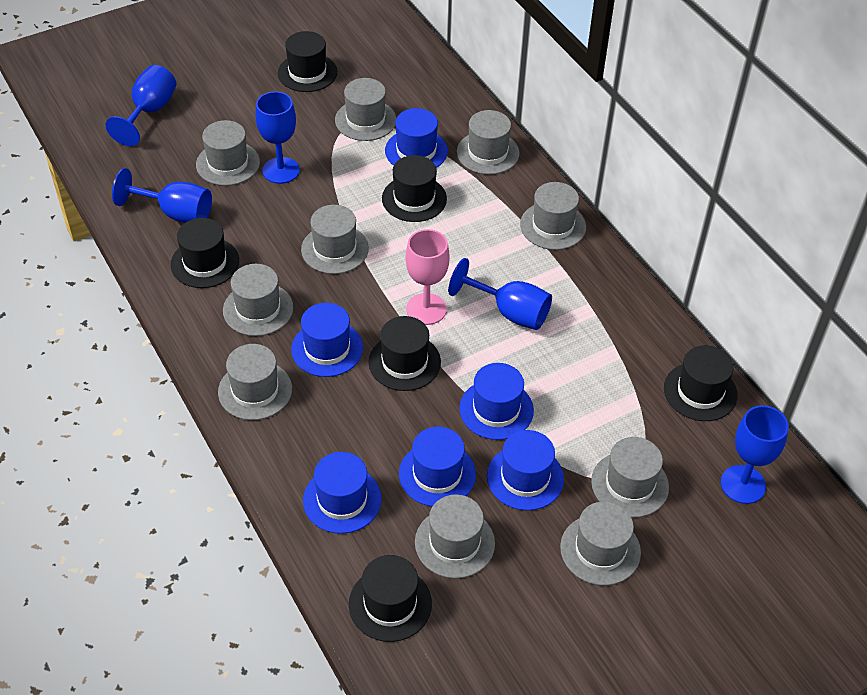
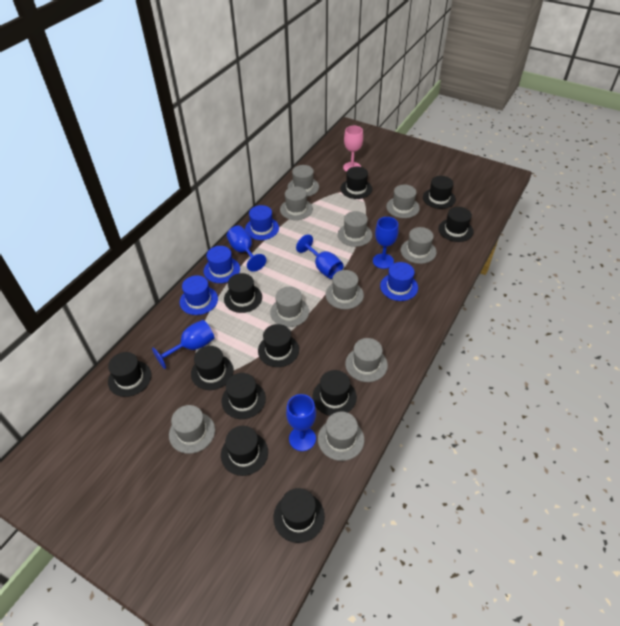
black hat: 6 -> 11
blue hat: 6 -> 4

